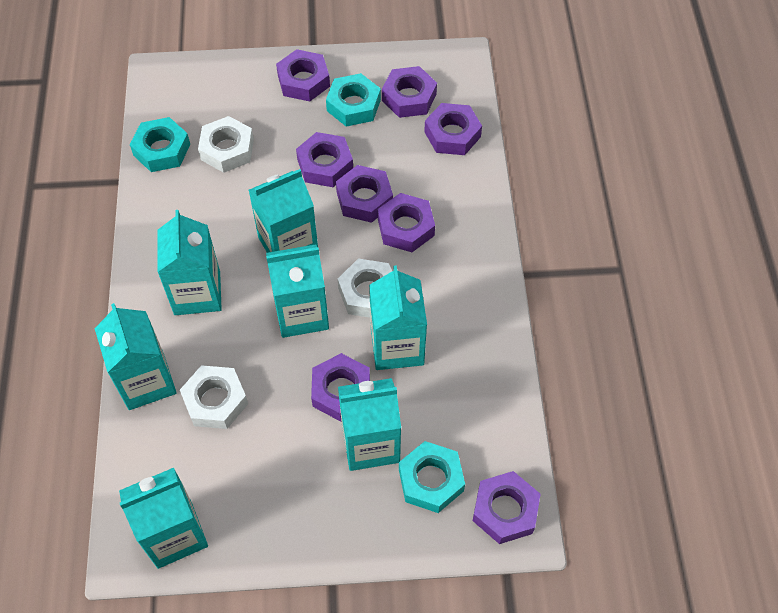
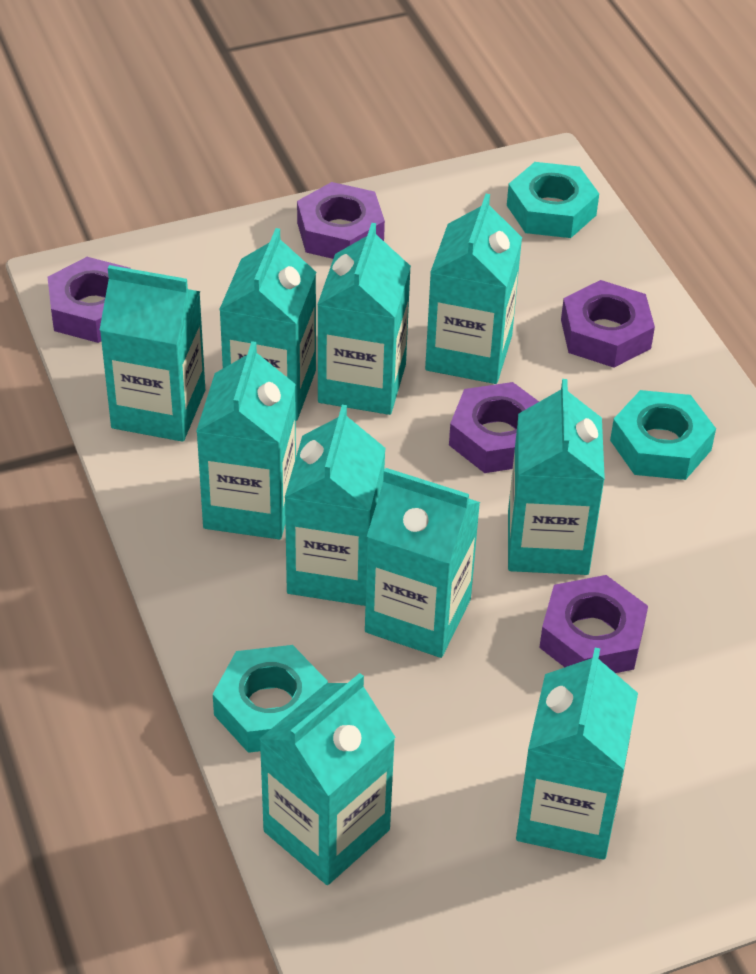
purple nut: 8 -> 5
turquoise carton: 7 -> 10
white nut: 3 -> 0

